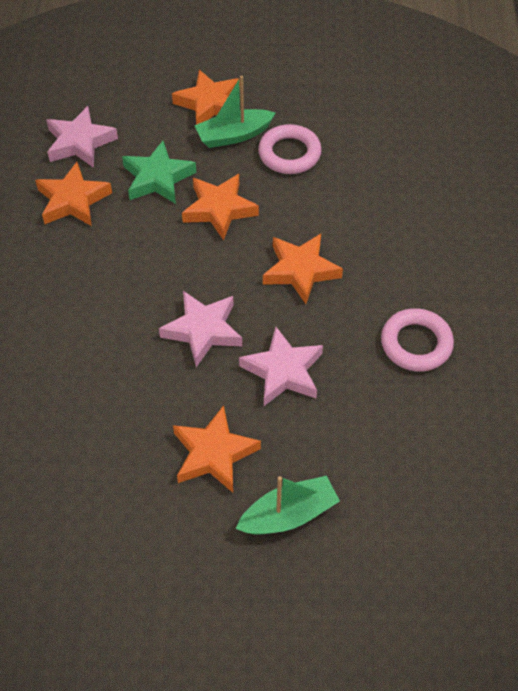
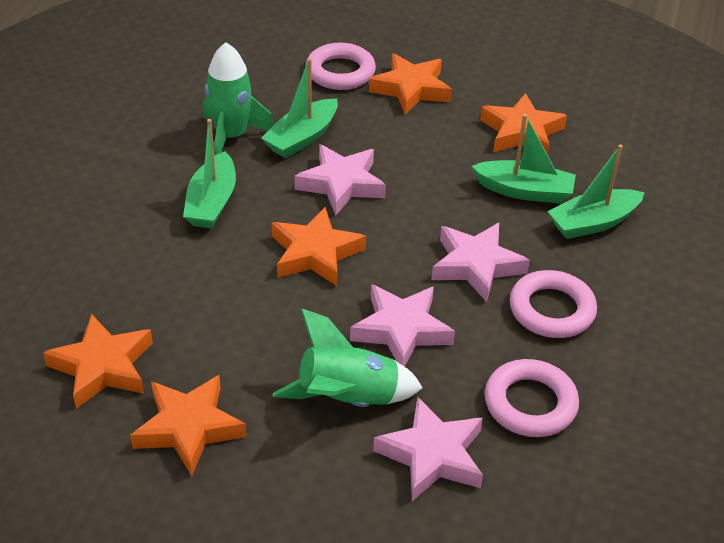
green boat: 2 -> 4
green rocket: 0 -> 2
green star: 1 -> 0
pink ring: 2 -> 3
pink star: 3 -> 4

